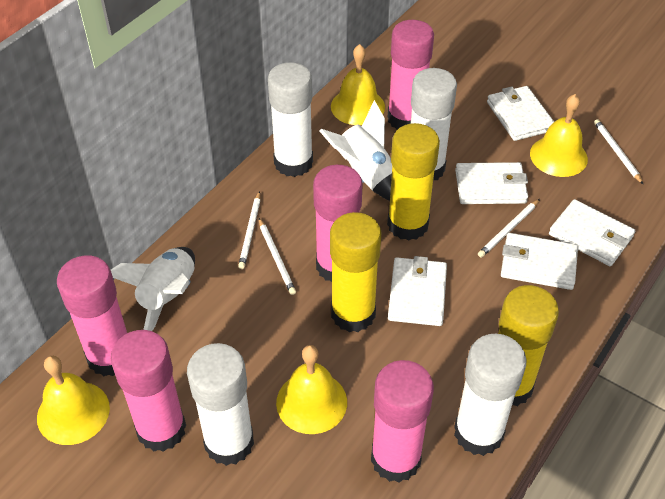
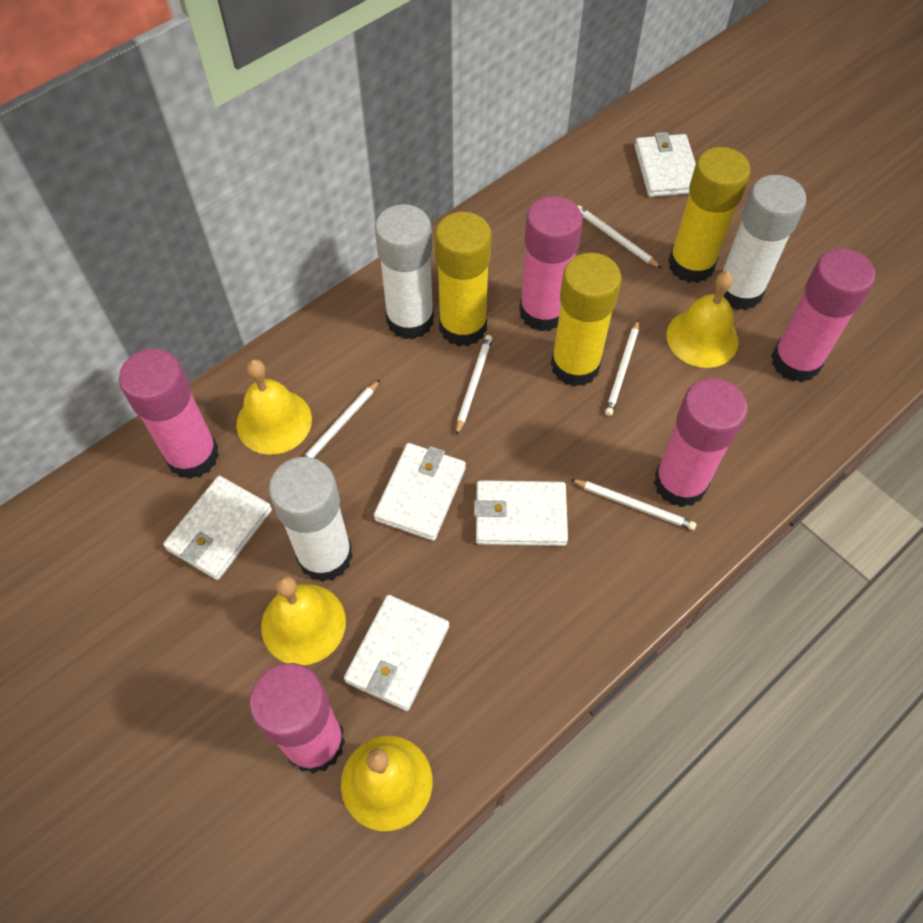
white glue stick: 4 -> 3
white pencil: 4 -> 5
white rocket: 2 -> 0

